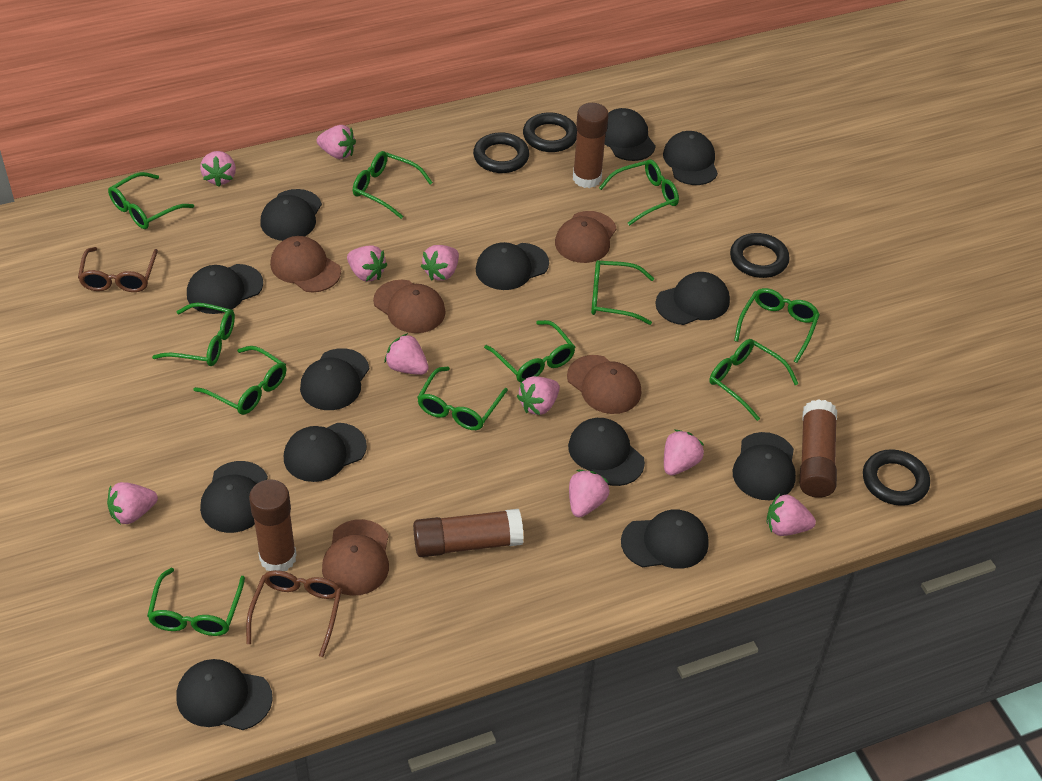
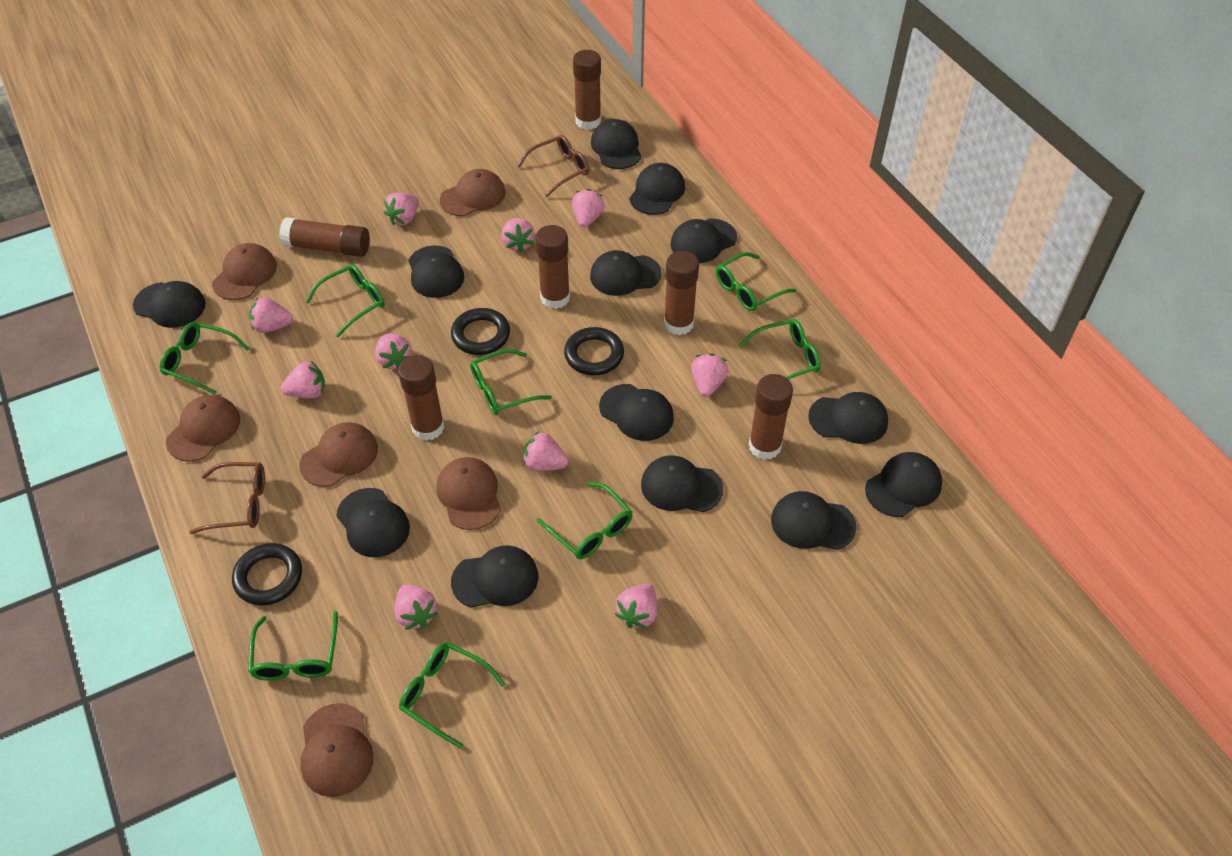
black ring: 4 -> 3
brown cap: 5 -> 6
brown glue stick: 4 -> 6
green glasses: 11 -> 8

